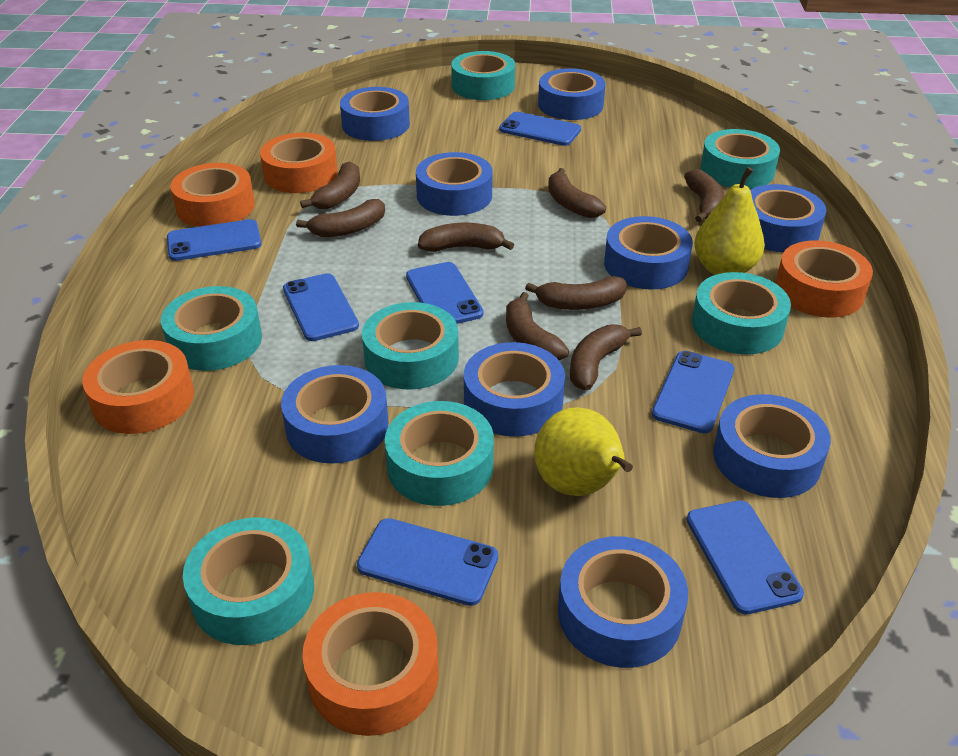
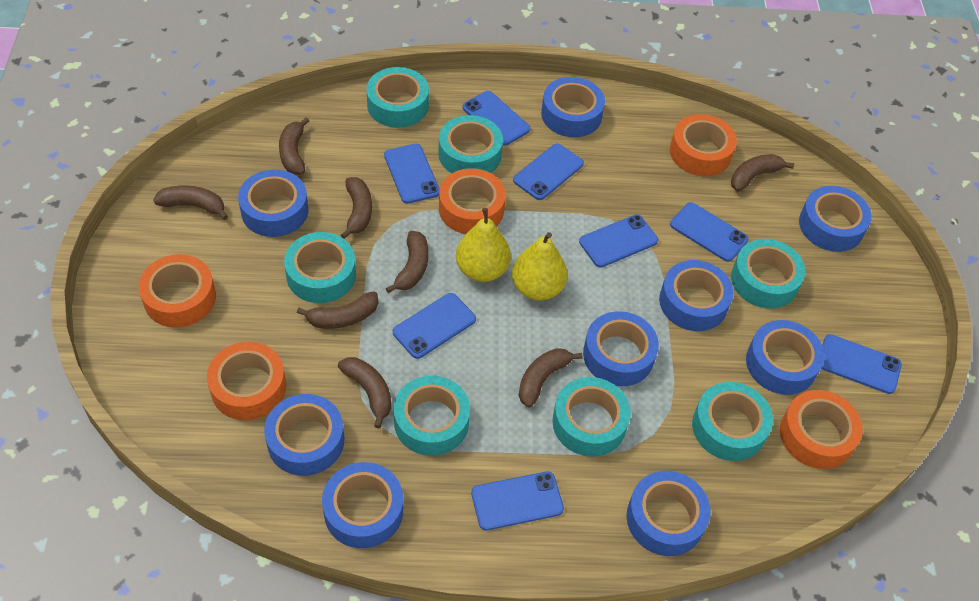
blue phone: 7 -> 8

